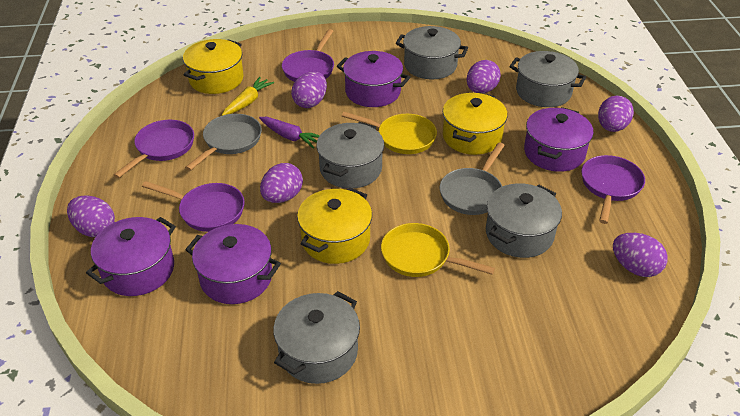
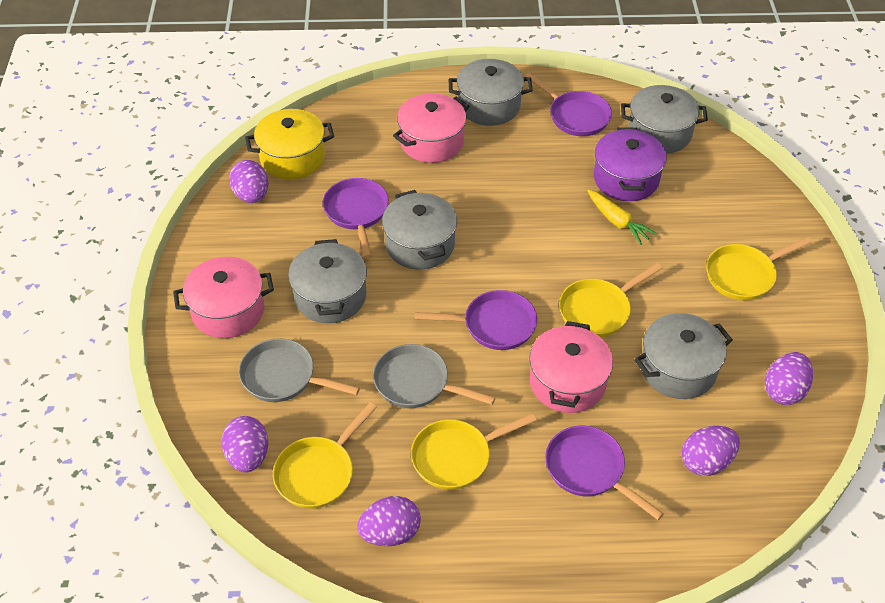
pink pot: 0 -> 3
purple carrot: 1 -> 0
purple egg: 6 -> 5
purple pot: 4 -> 1
yellow pan: 2 -> 4
yellow pot: 3 -> 1

